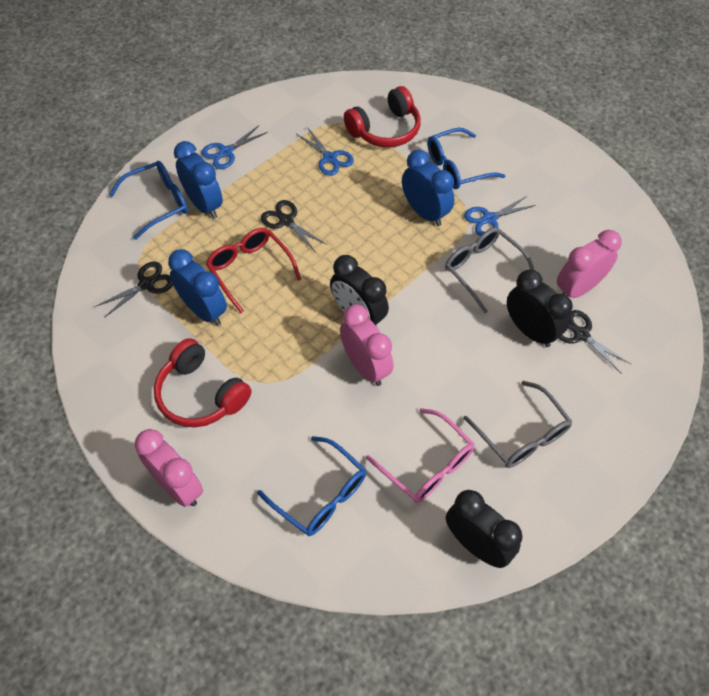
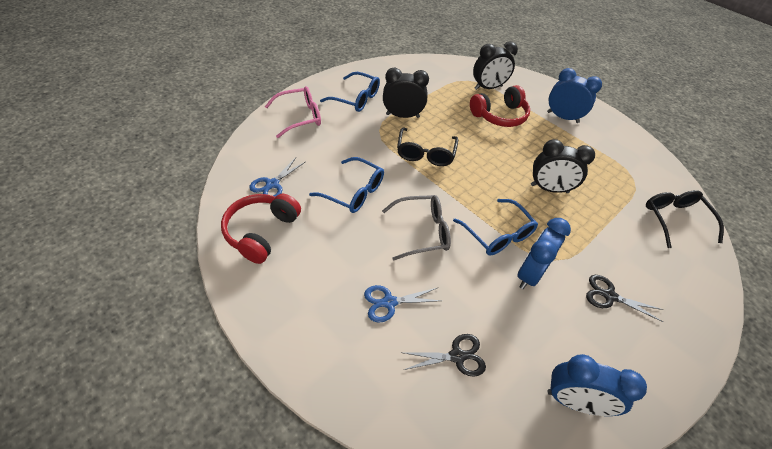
black glasses: 0 -> 2
black scissors: 3 -> 2
blue scissors: 3 -> 2
grey glasses: 2 -> 1
pink clock: 3 -> 0
red glasses: 1 -> 0

